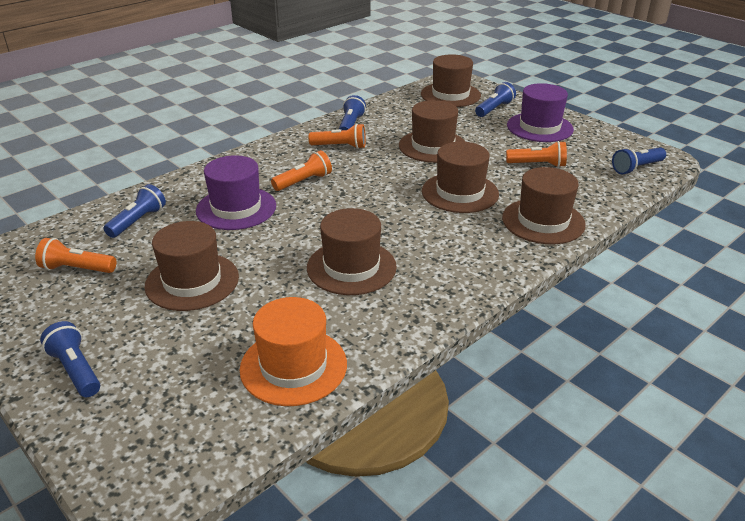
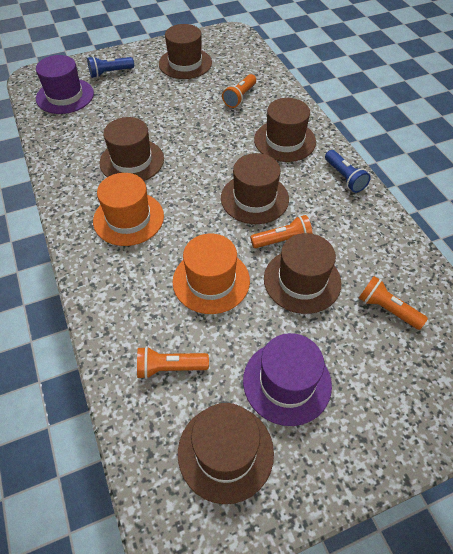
blue flashlight: 5 -> 2
orange hat: 1 -> 2

